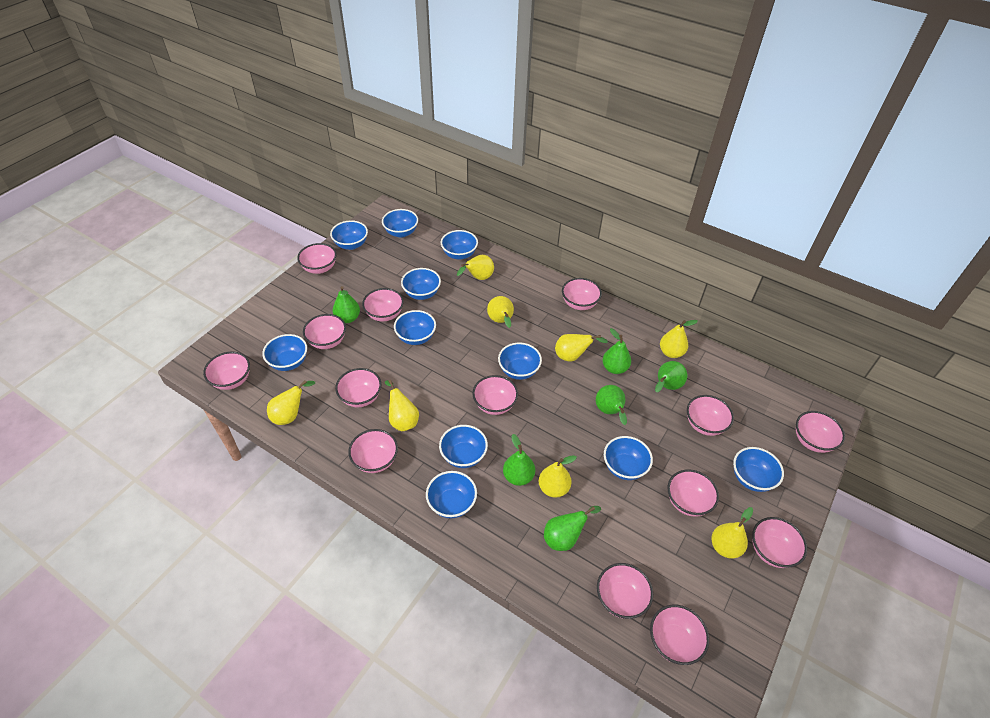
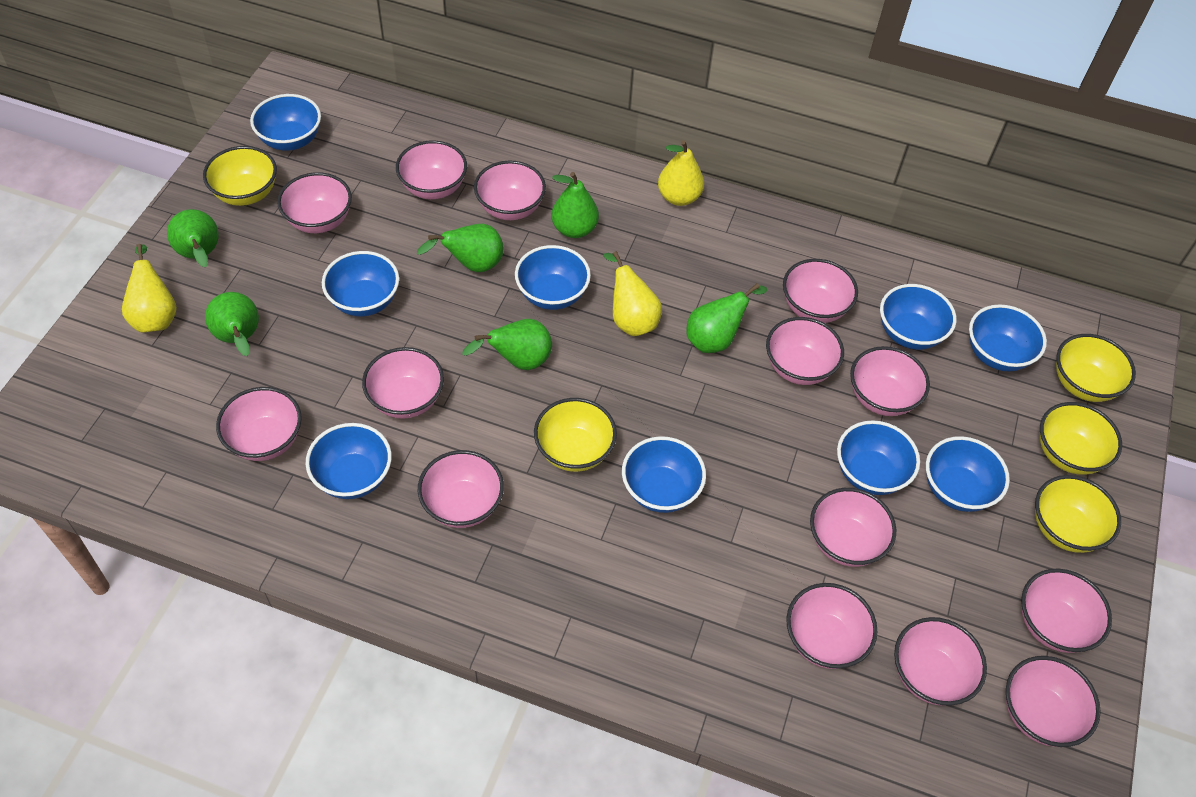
blue bowl: 11 -> 9
yellow bowl: 0 -> 5
yellow pear: 8 -> 3

